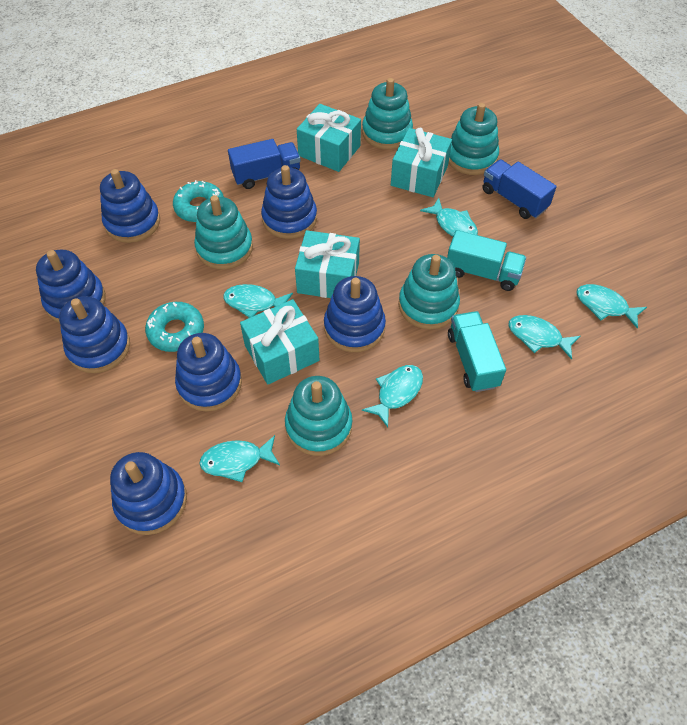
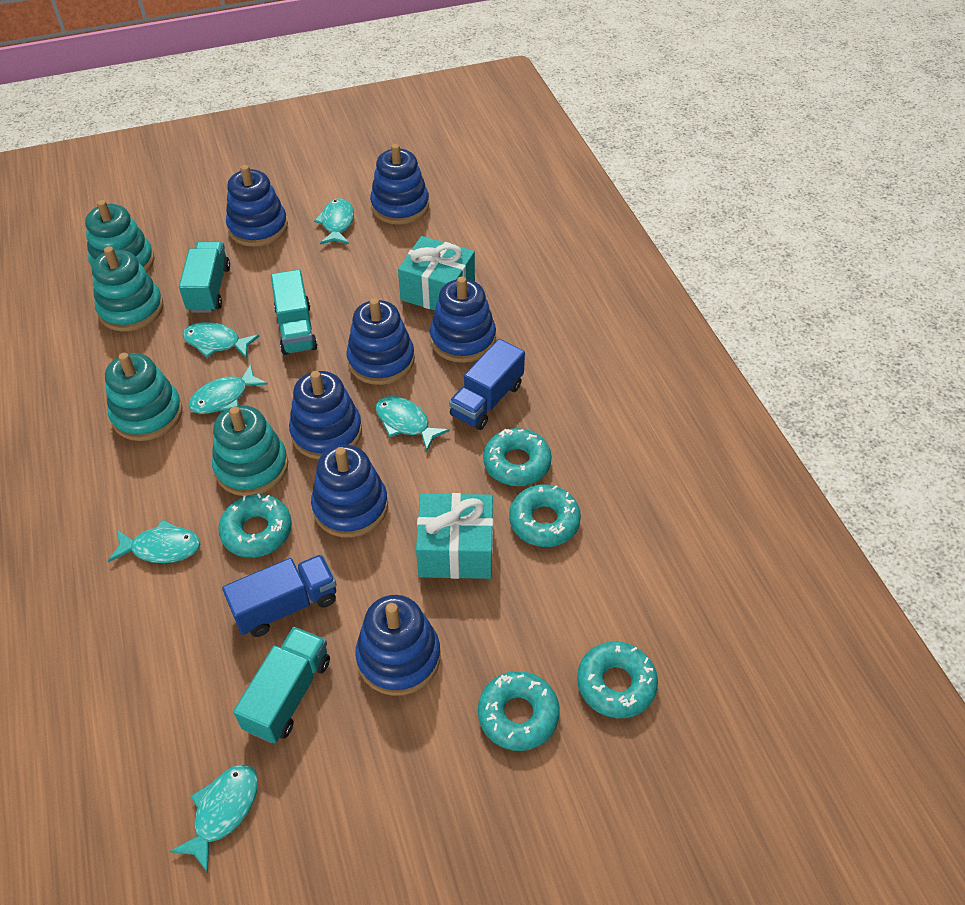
turquoise donut: 2 -> 5
turquoise gift: 4 -> 2
turquoise stacking toy: 5 -> 4
turquoise truck: 2 -> 3

